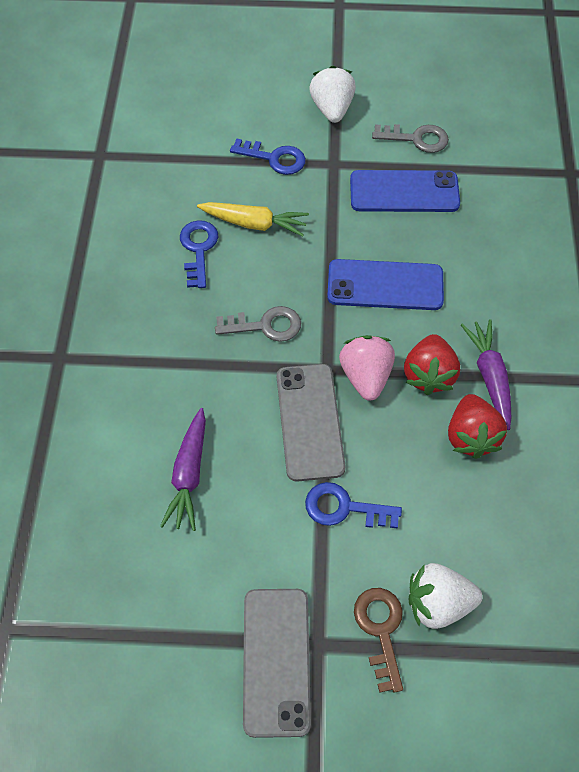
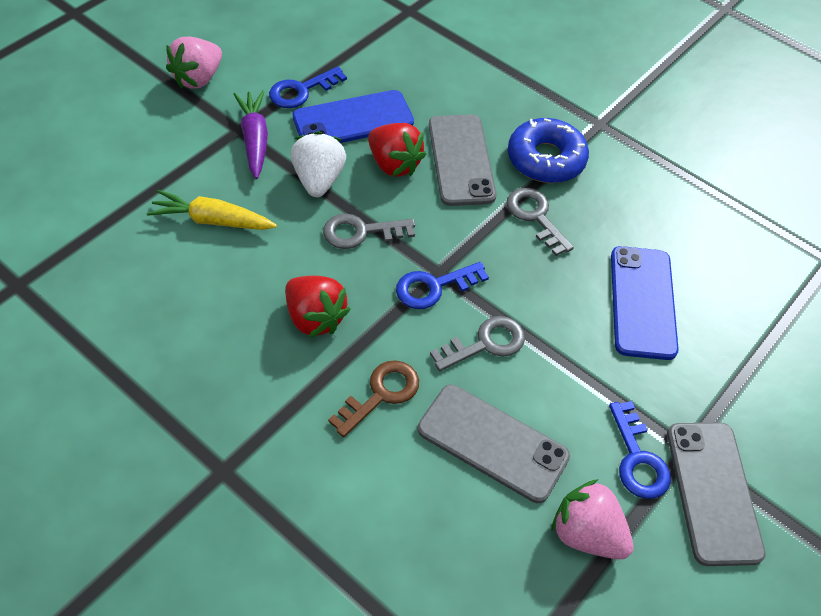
blue donut: 0 -> 1
grey key: 2 -> 3
grey phone: 2 -> 3
pink strawberry: 1 -> 2
purple carrot: 2 -> 1
white strawberry: 2 -> 1

